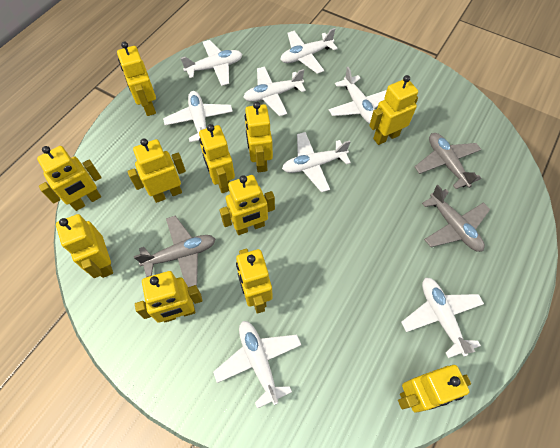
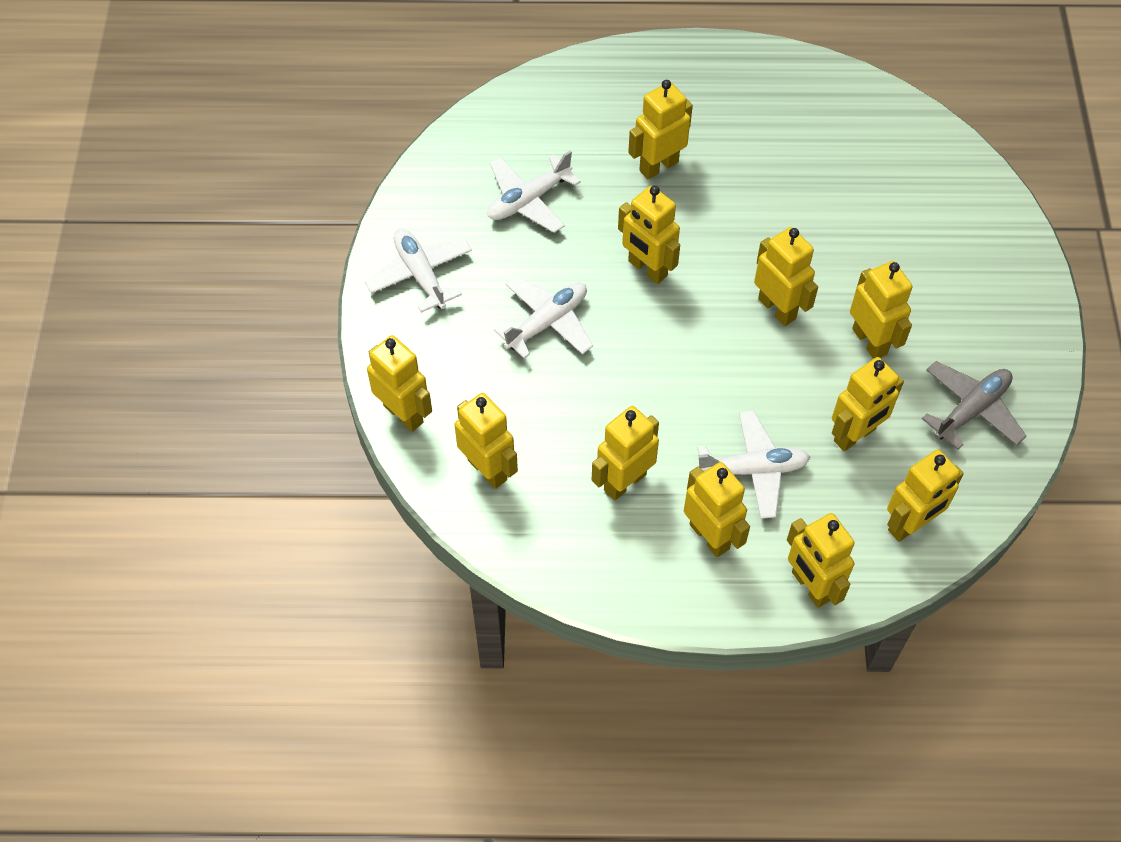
grey plane: 3 -> 1
white plane: 8 -> 4

